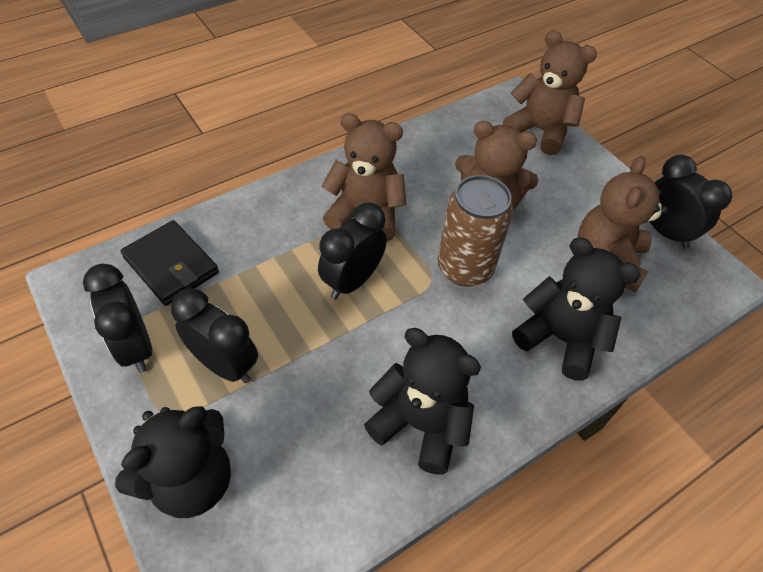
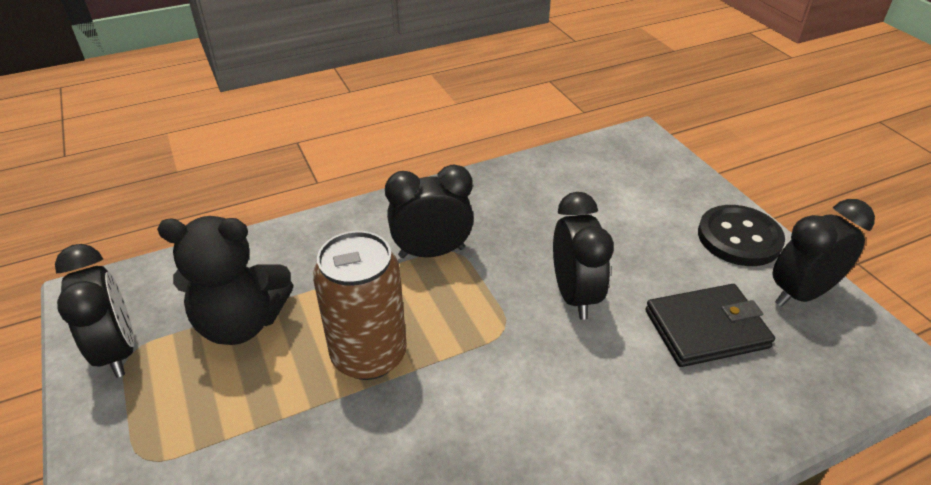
black button: 0 -> 1
black teddy bear: 3 -> 1
brown teddy bear: 4 -> 0

